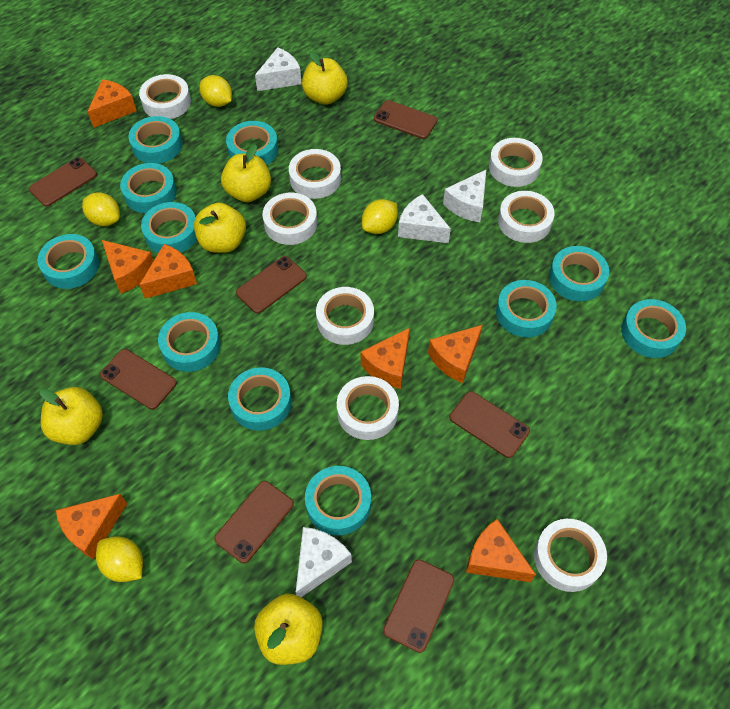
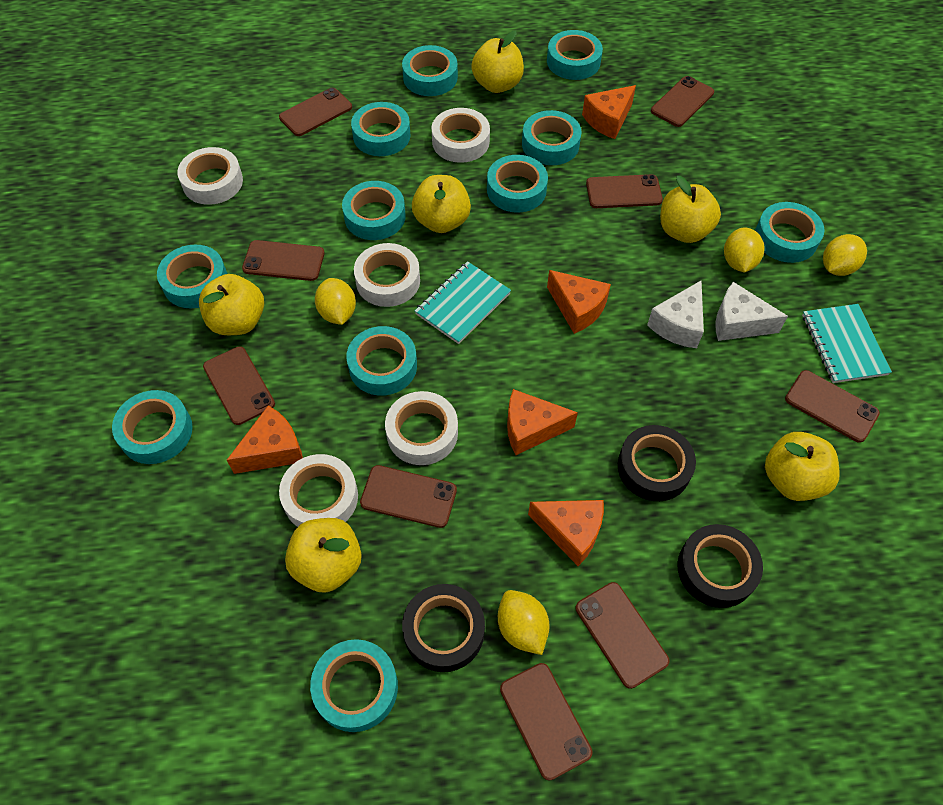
black tape: 0 -> 3
brown phone: 7 -> 9
orange cheese: 7 -> 5
turquoise notebook: 0 -> 2
white cheese: 4 -> 2
white tape: 8 -> 5
yellow apple: 5 -> 6

